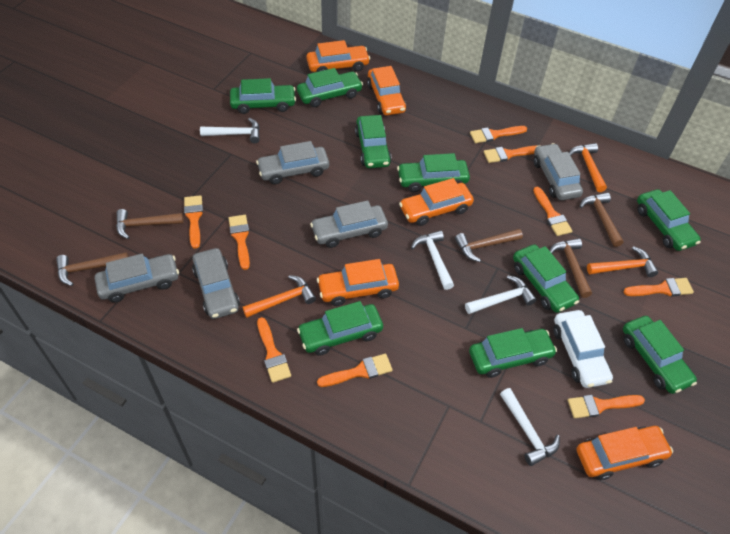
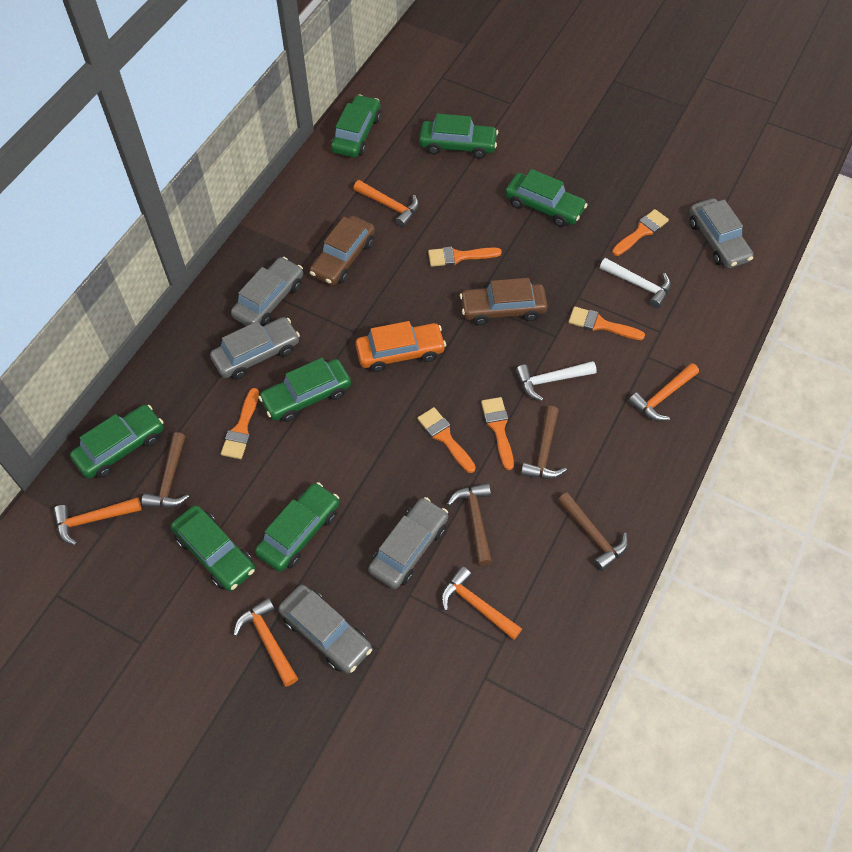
brown car: 0 -> 2
brown hammer: 5 -> 4
green car: 9 -> 7
orange brush: 9 -> 6
orange car: 5 -> 1
orange hammer: 3 -> 5
white car: 1 -> 0
white hammer: 4 -> 2

